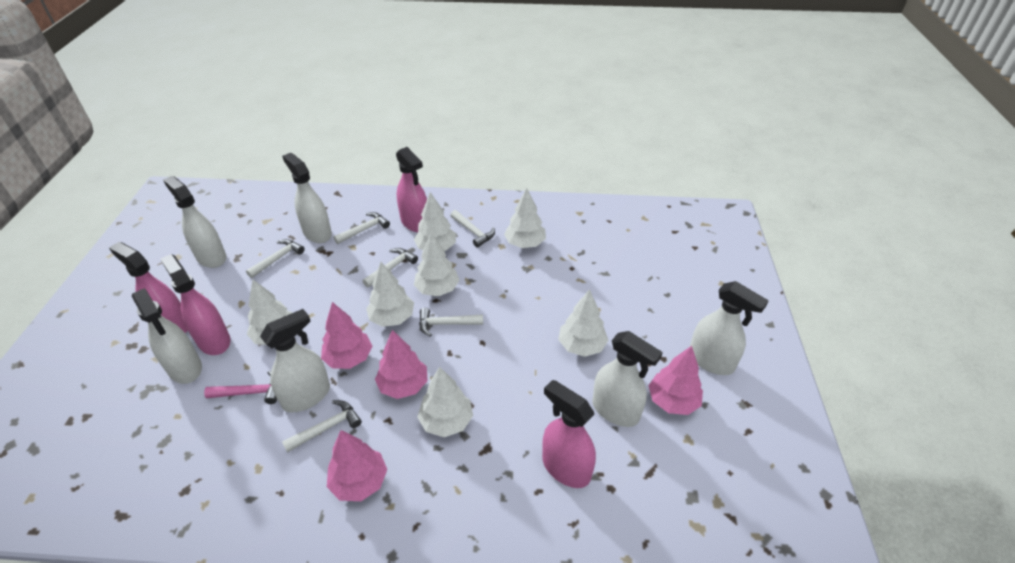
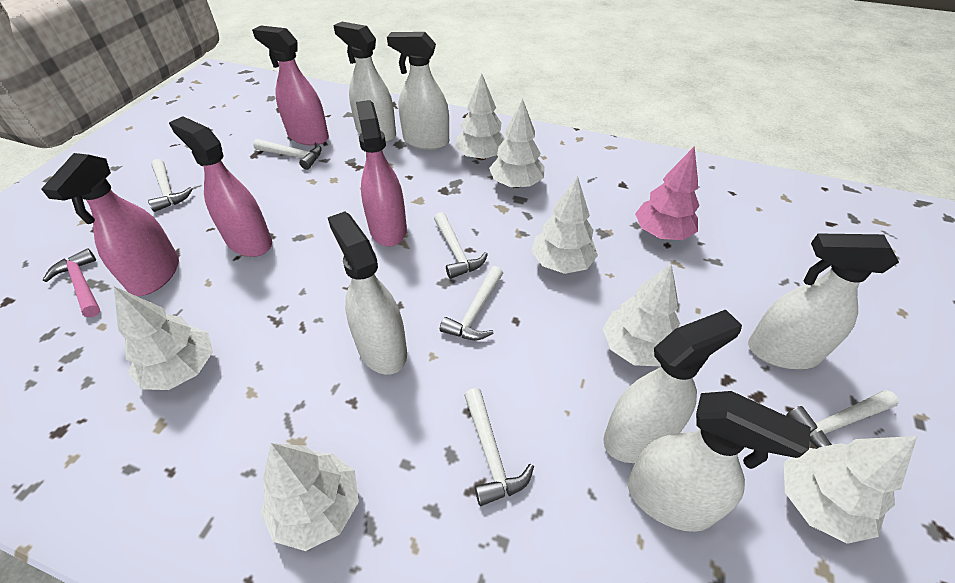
pink tree: 4 -> 1

